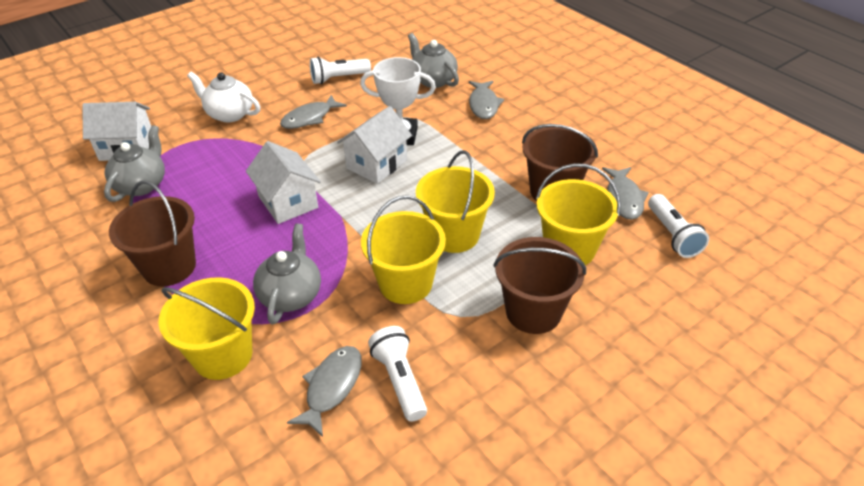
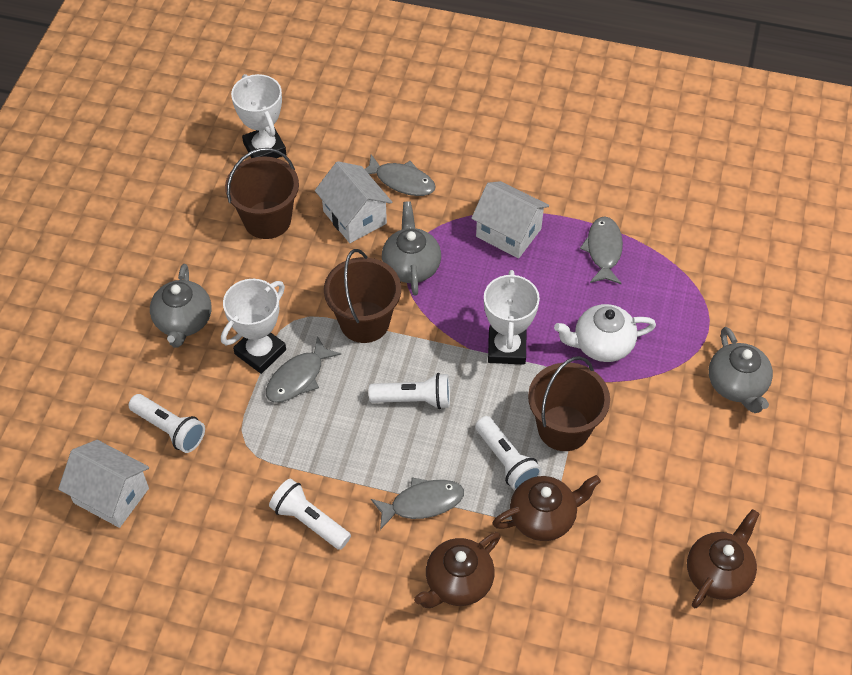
brown teapot: 0 -> 3
white flashlight: 3 -> 4
white trophy: 1 -> 3
yellow bucket: 4 -> 0

